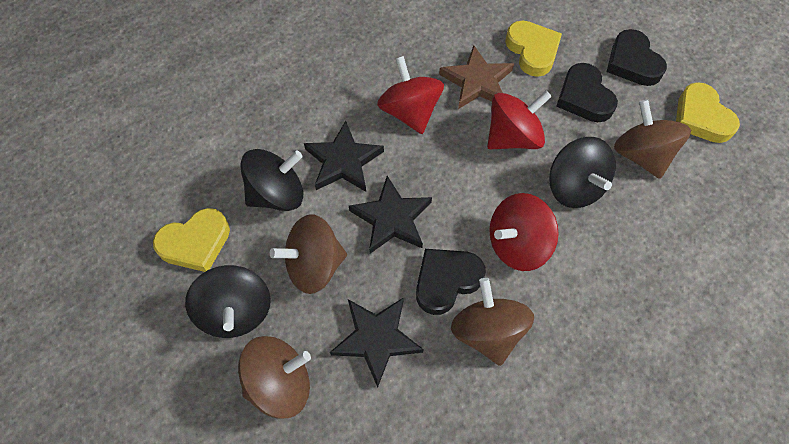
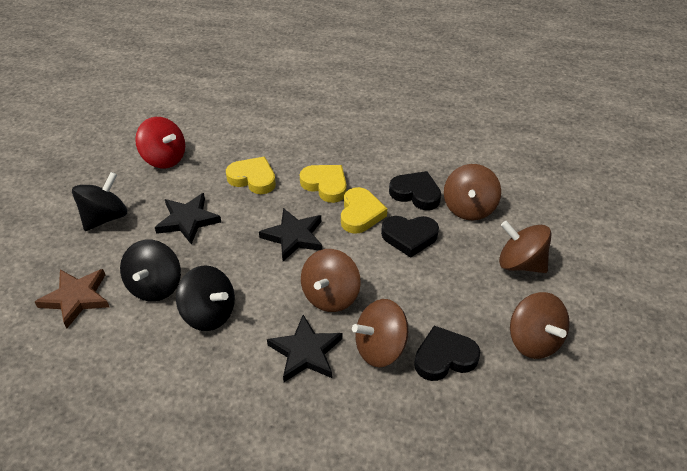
brown spinning top: 4 -> 5
red spinning top: 3 -> 1

